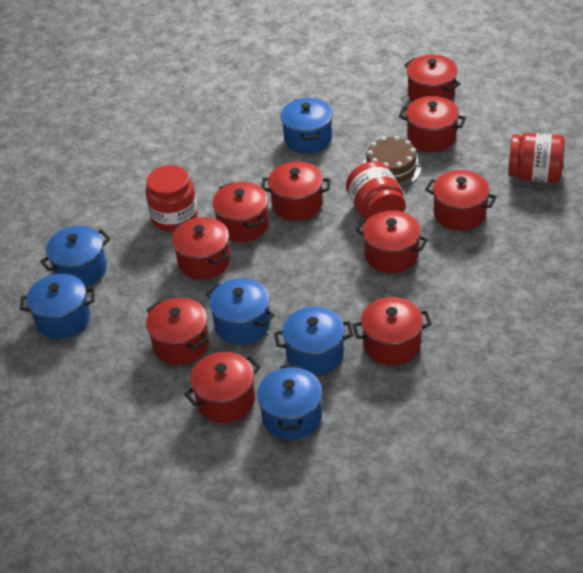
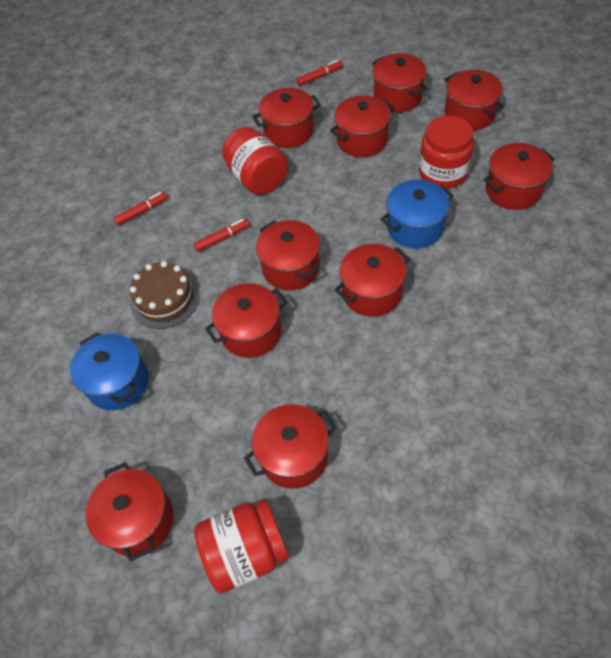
blue pot: 6 -> 2
red marker: 0 -> 3

